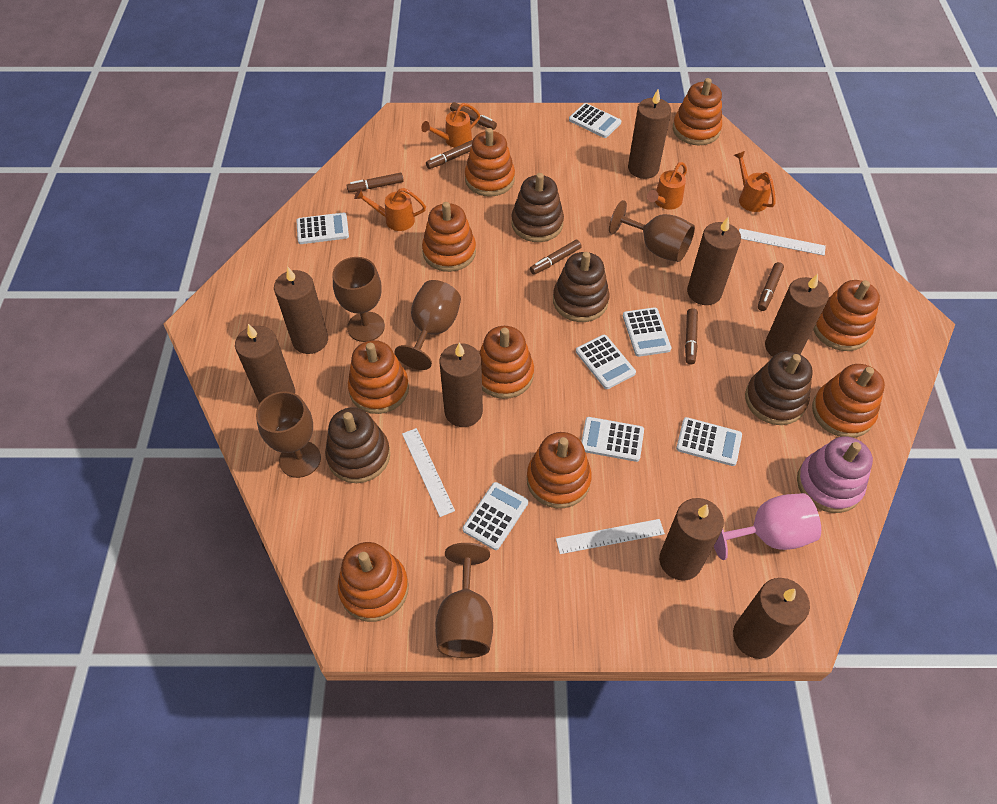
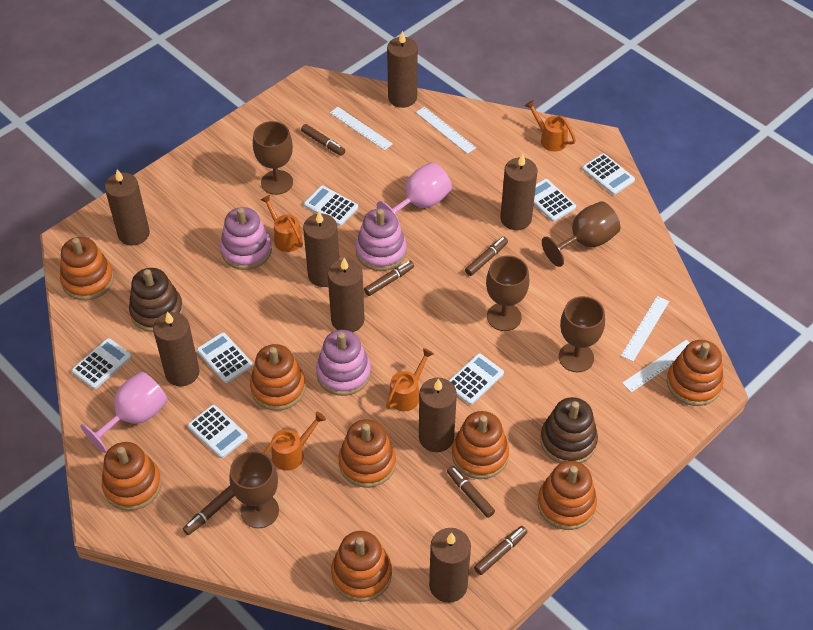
brown stacking toy: 4 -> 2
orange stacking toy: 9 -> 8
pink goblet: 1 -> 2
pink stacking toy: 1 -> 3
white ruler: 3 -> 4

